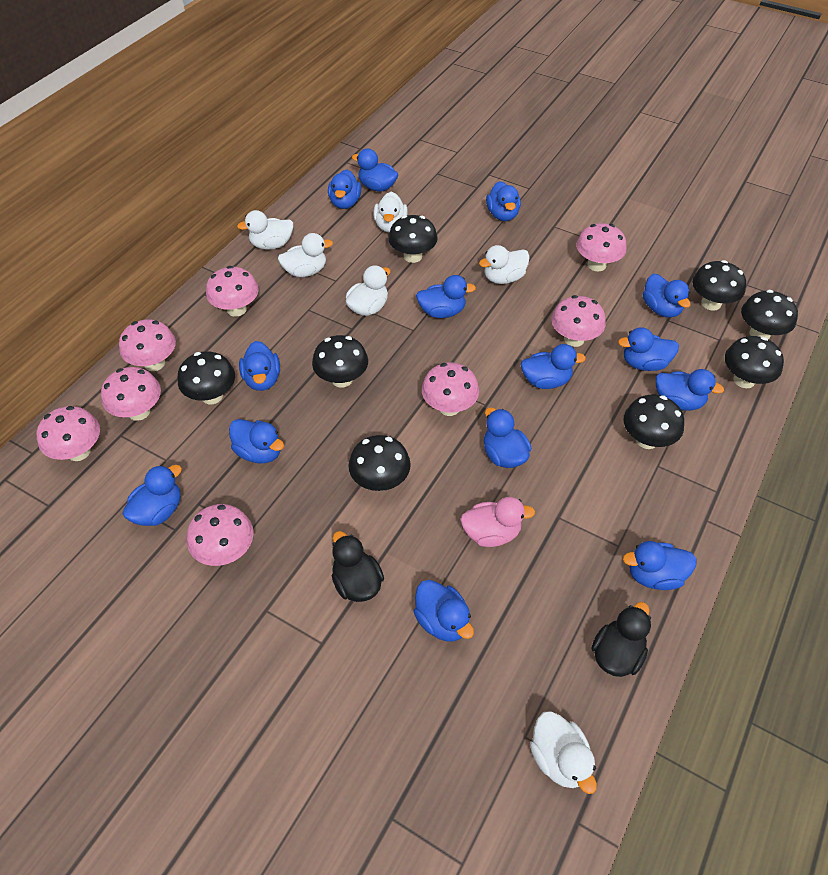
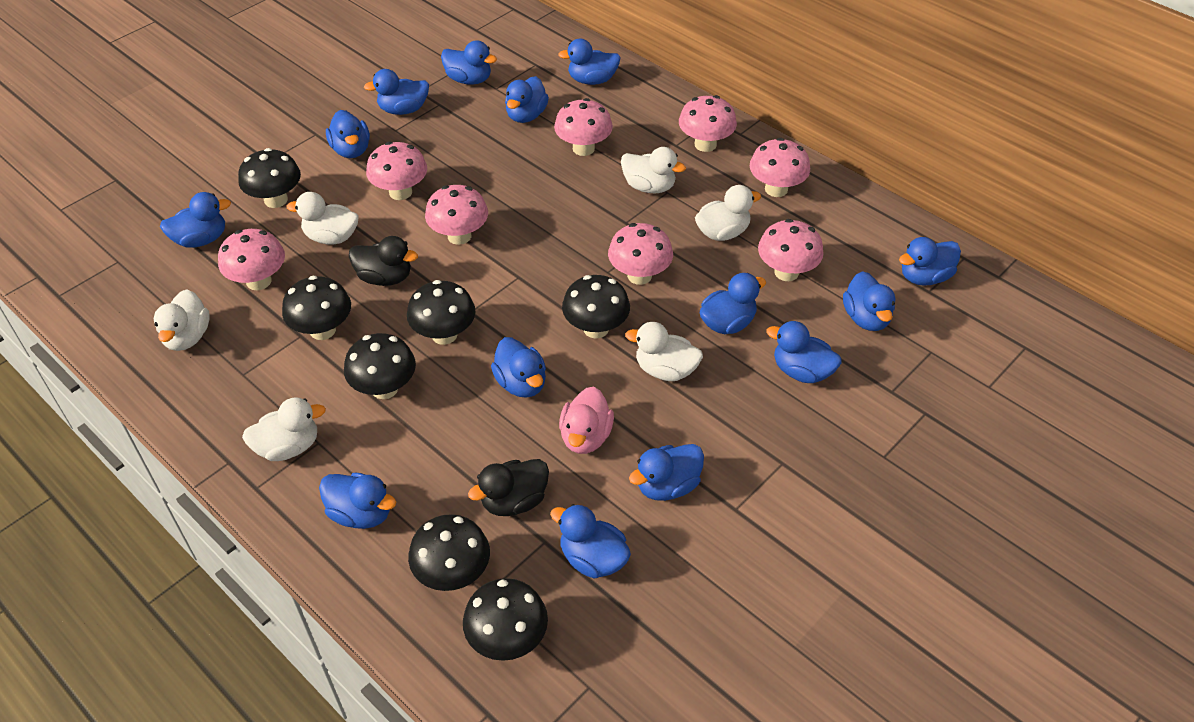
black mushroom: 8 -> 7

